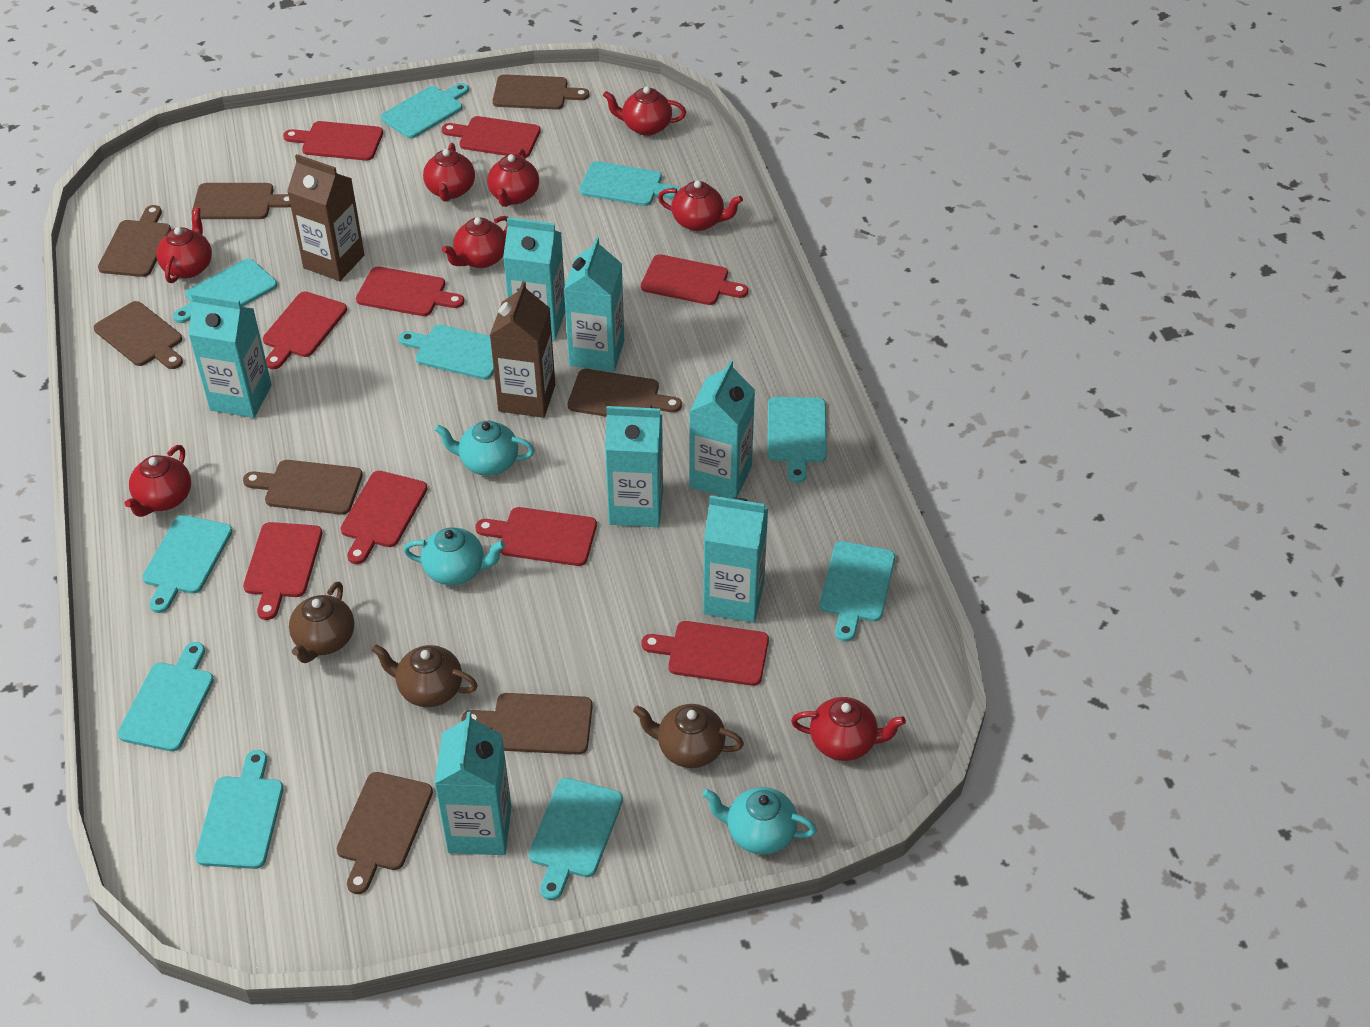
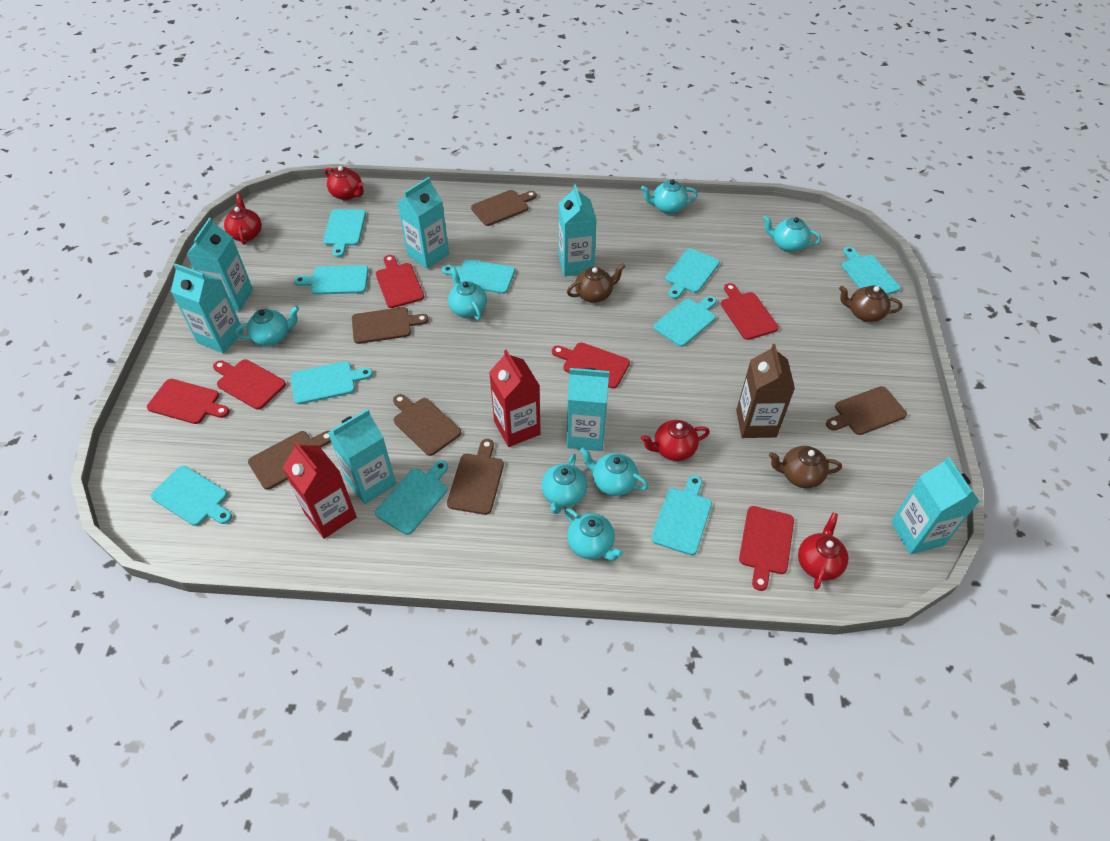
brown carton: 2 -> 1
brown cutting board: 8 -> 6
red carton: 0 -> 2
red cutting board: 9 -> 6
red teapot: 8 -> 4
turquoise teapot: 3 -> 7

